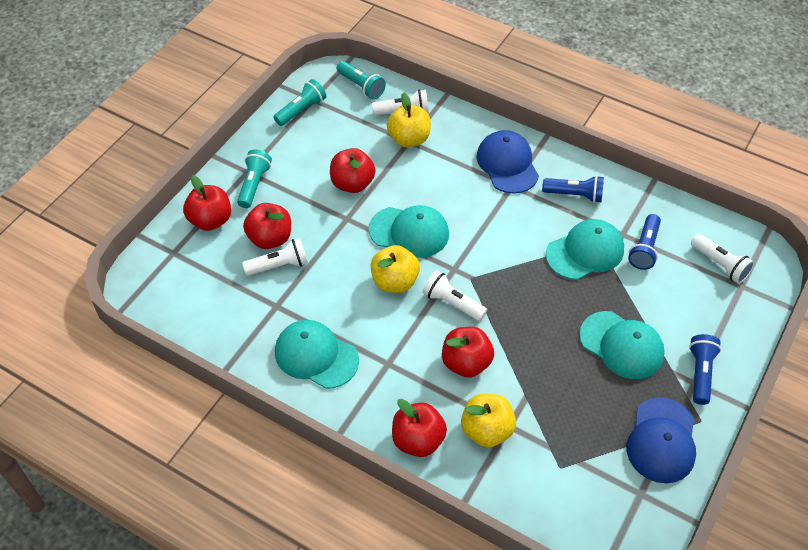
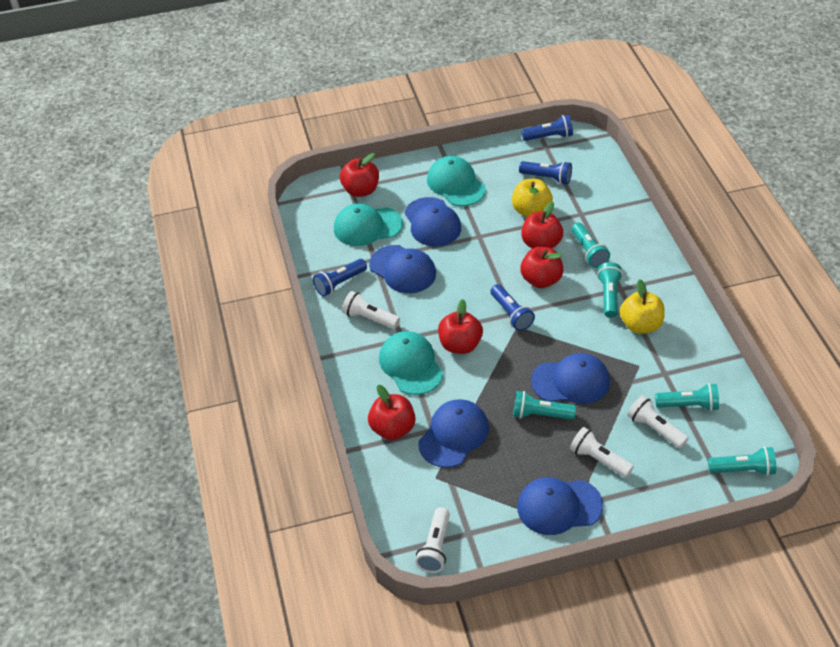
blue cap: 2 -> 5
blue flashlight: 3 -> 4
turquoise cap: 4 -> 3
turquoise flashlight: 3 -> 5
yellow apple: 3 -> 2

